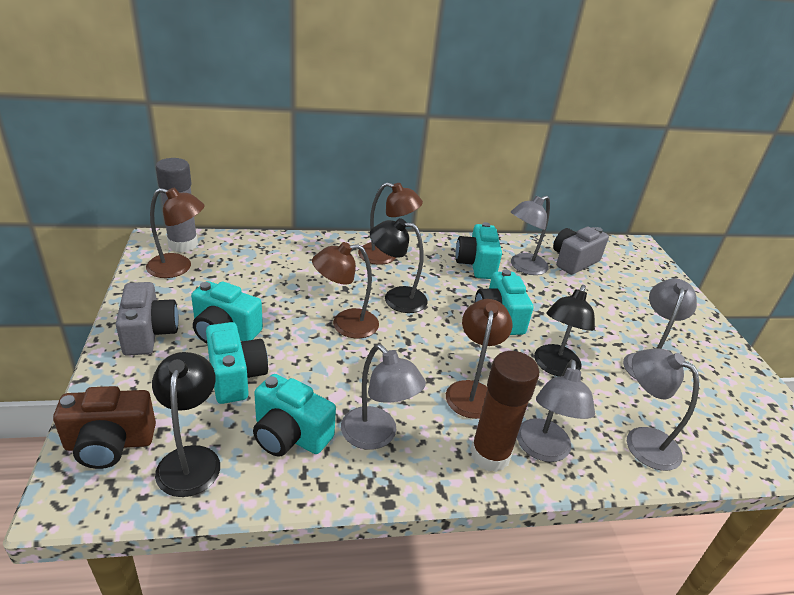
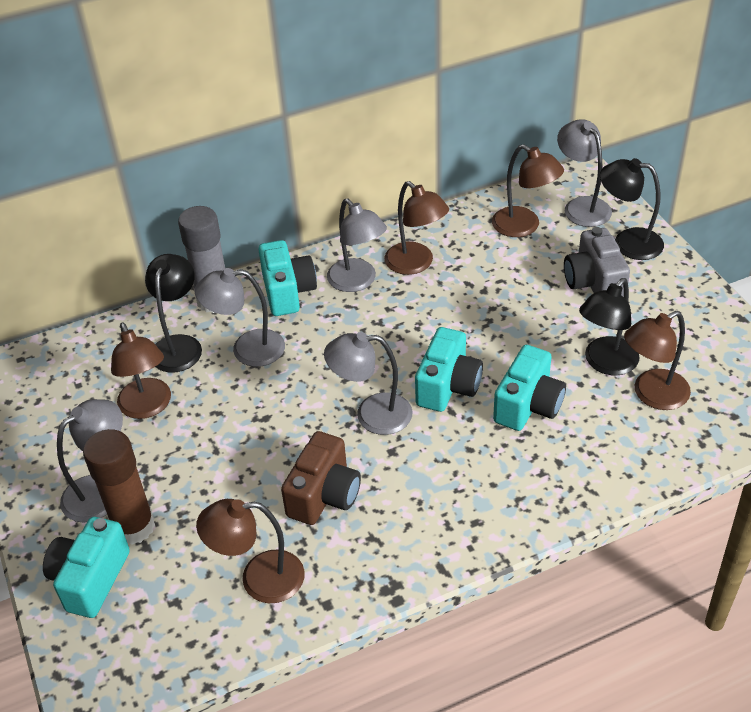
brown lamp: 4 -> 5
grey camera: 2 -> 1
turquoise camera: 5 -> 4

